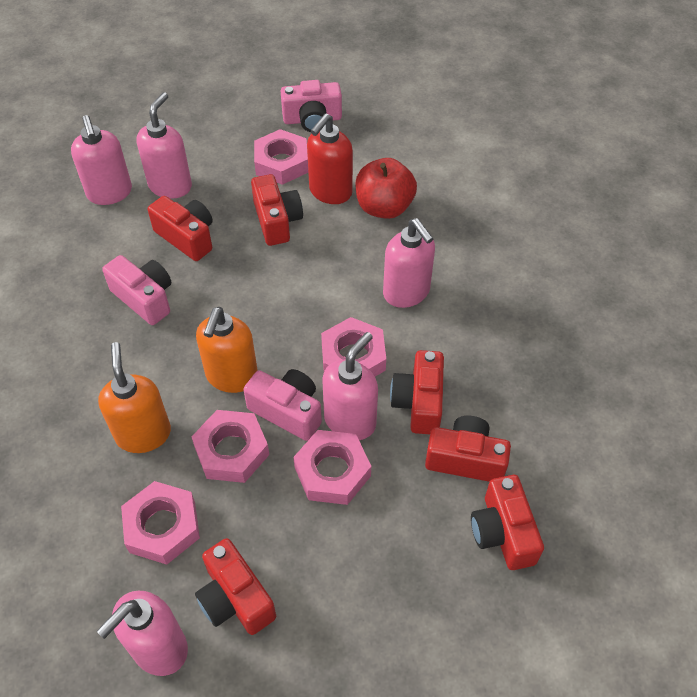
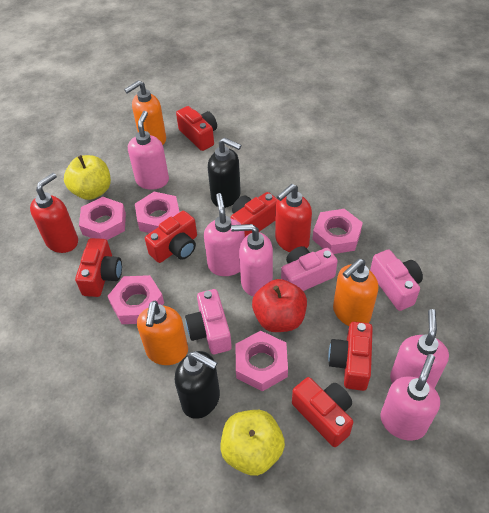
black soap dispenser: 0 -> 2
orange soap dispenser: 2 -> 3
red soap dispenser: 1 -> 2
yellow apple: 0 -> 2

